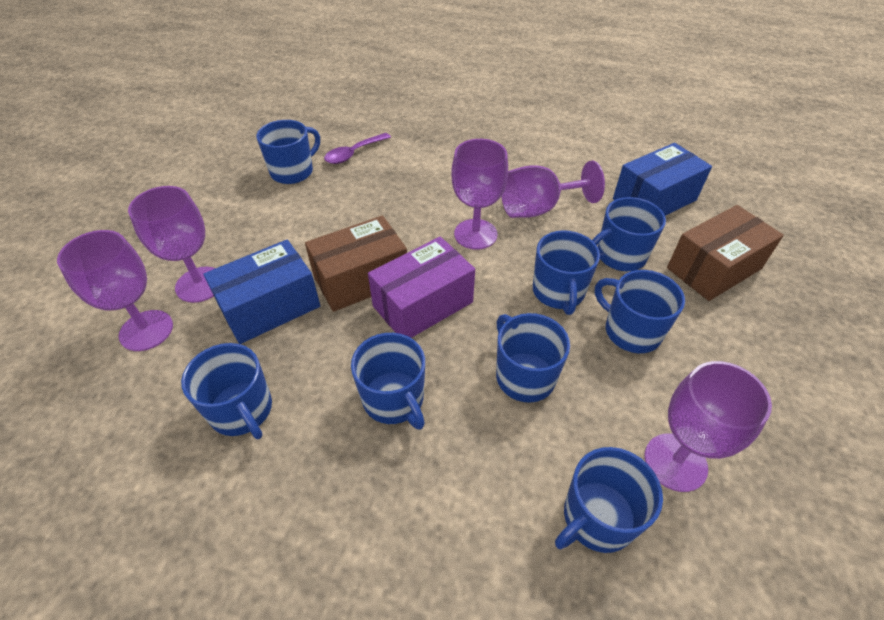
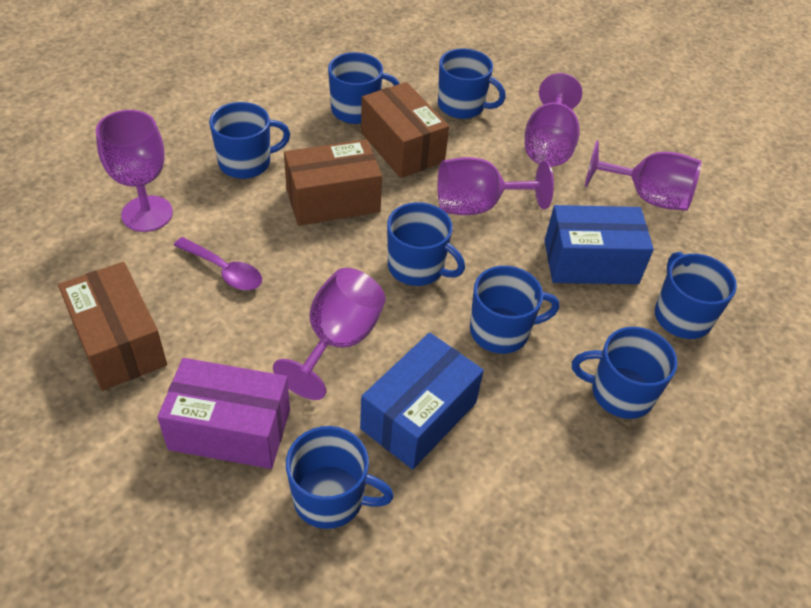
brown box: 2 -> 3

